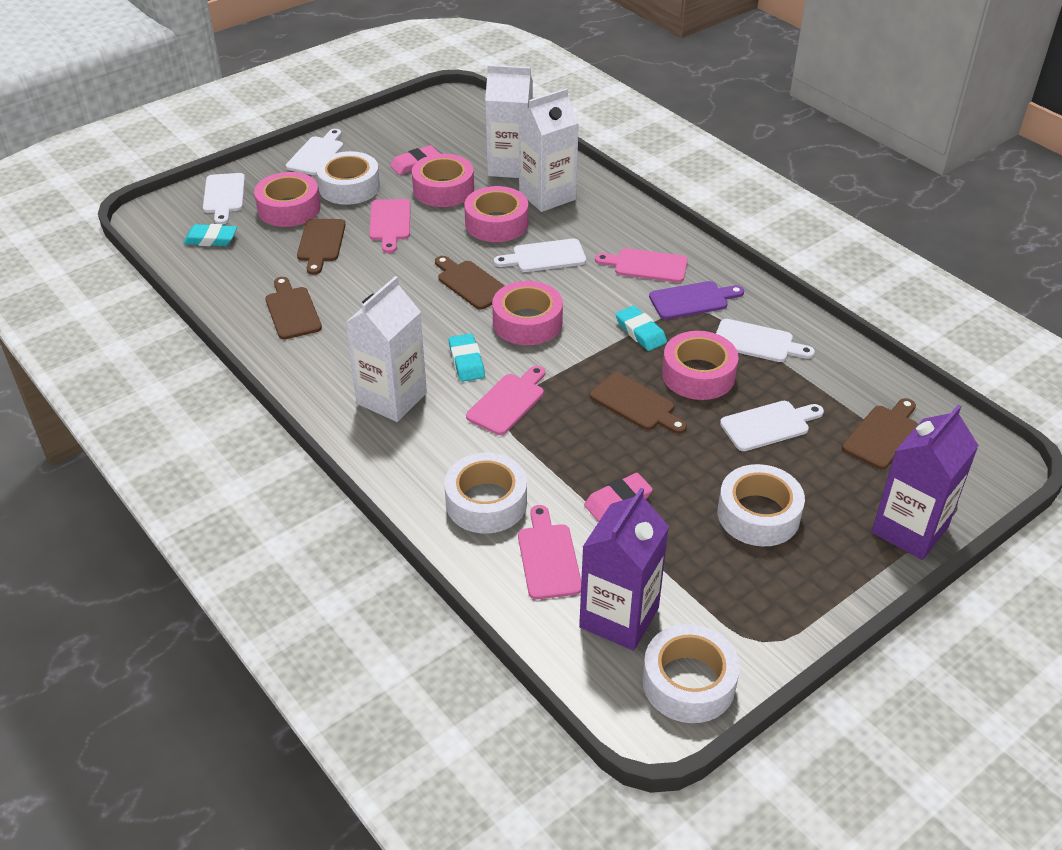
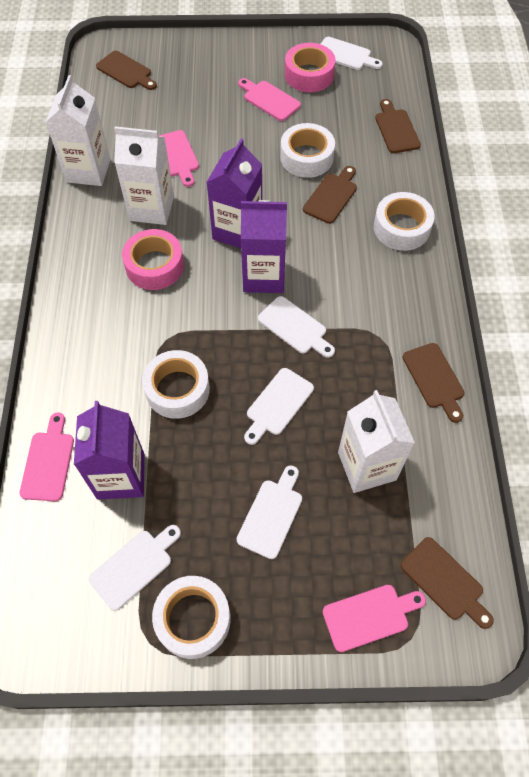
pink eraser: 2 -> 0
pink tape: 5 -> 2
purple carton: 2 -> 3
purple cutting board: 1 -> 0
turquoise eraser: 3 -> 0

